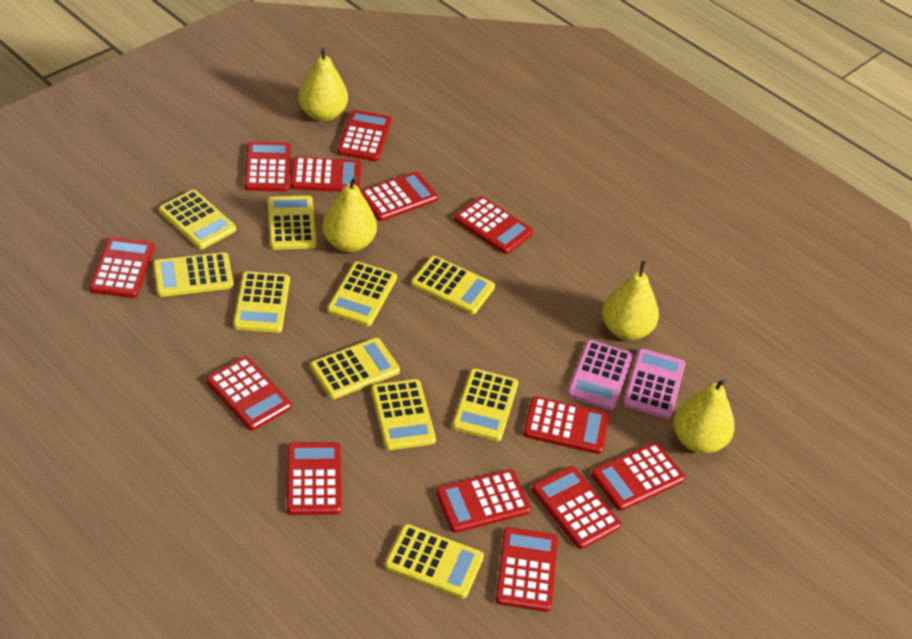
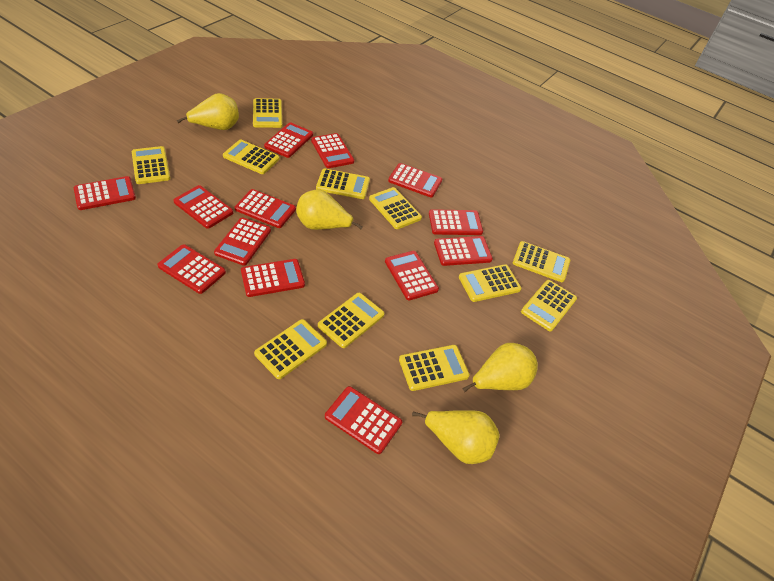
pink calculator: 2 -> 0
yellow calculator: 10 -> 11

